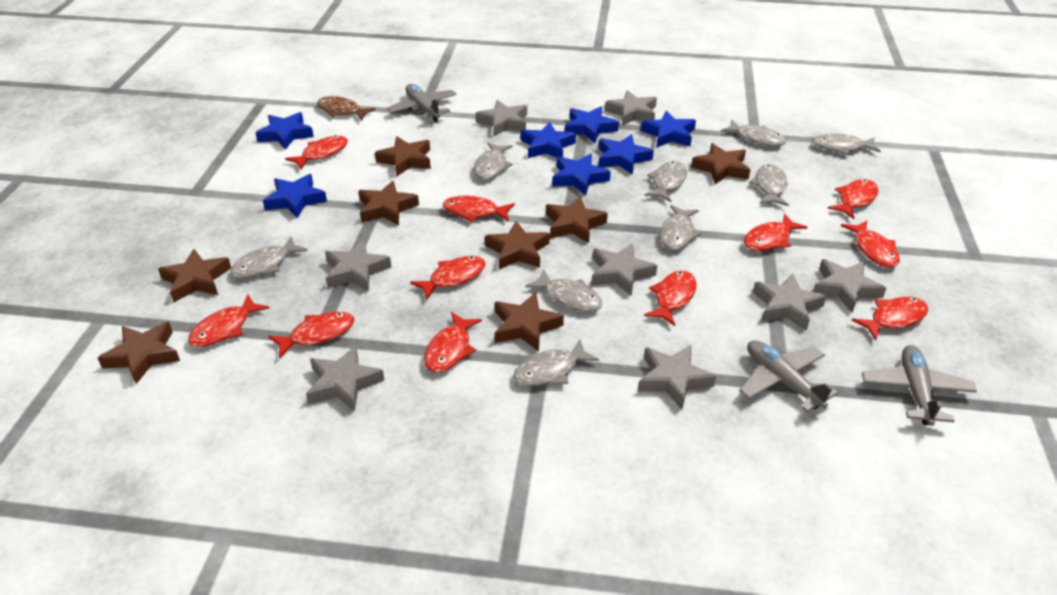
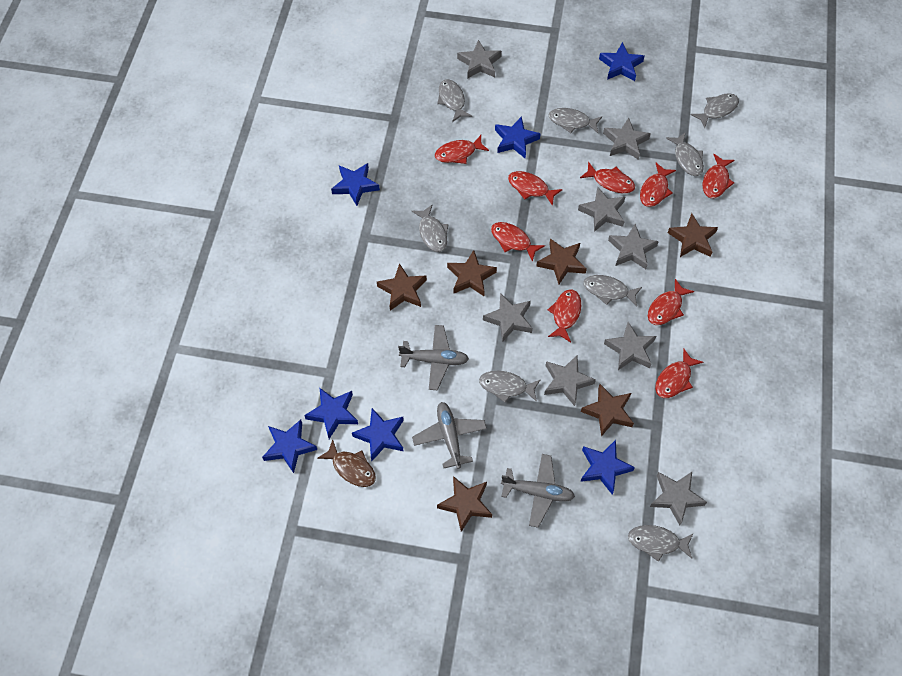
brown star: 8 -> 6
grey fish: 9 -> 8
red fish: 11 -> 9

